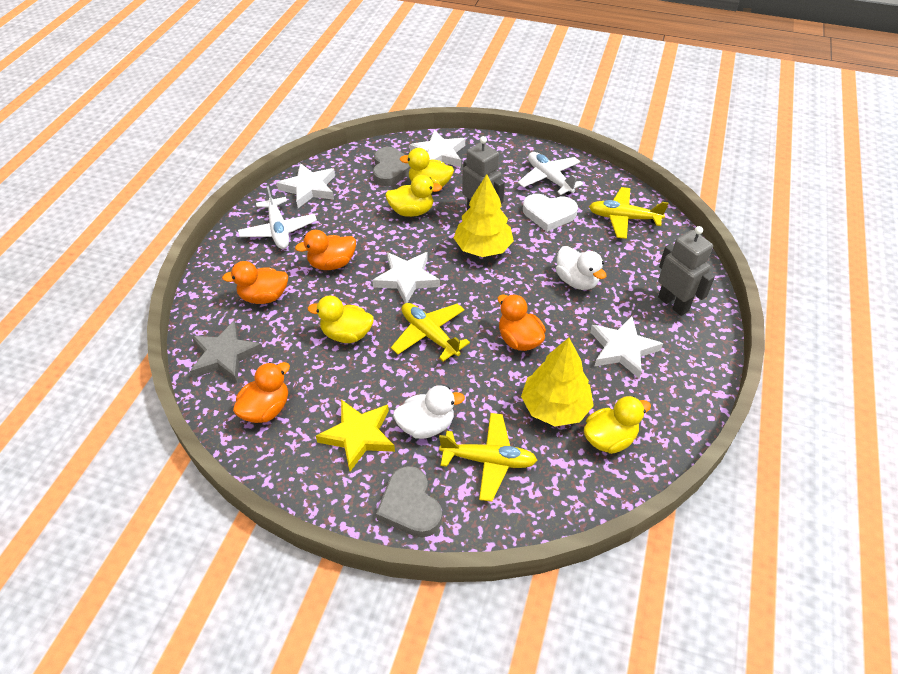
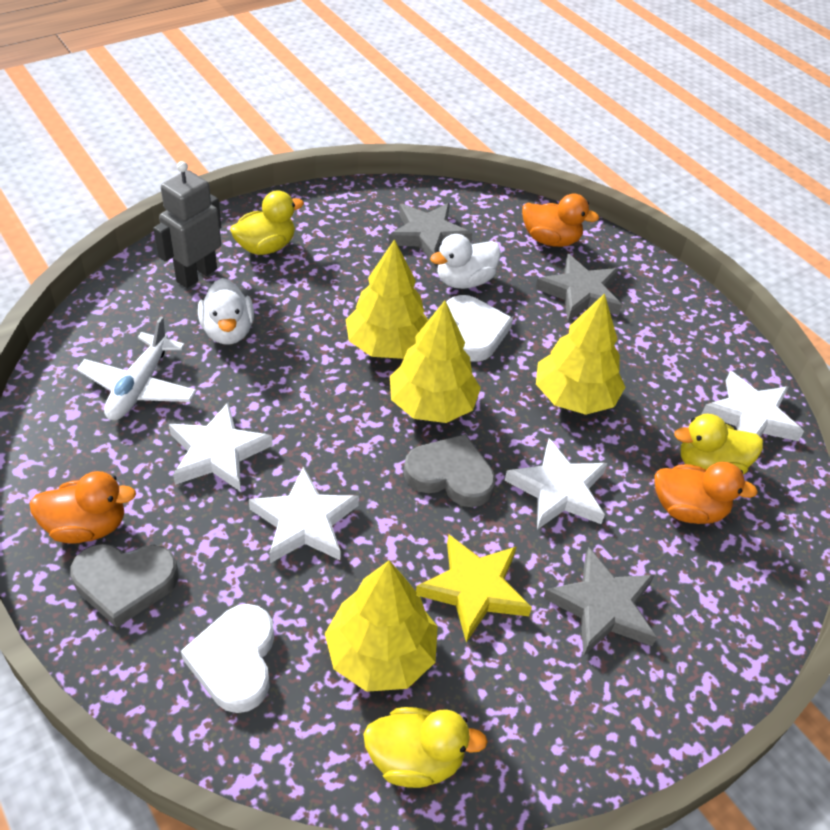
grey robot: 2 -> 1
grey star: 1 -> 3
orange duck: 4 -> 3
white heart: 1 -> 2
white plane: 2 -> 1
yellow duck: 4 -> 3
yellow plane: 3 -> 0
yellow tree: 2 -> 4

